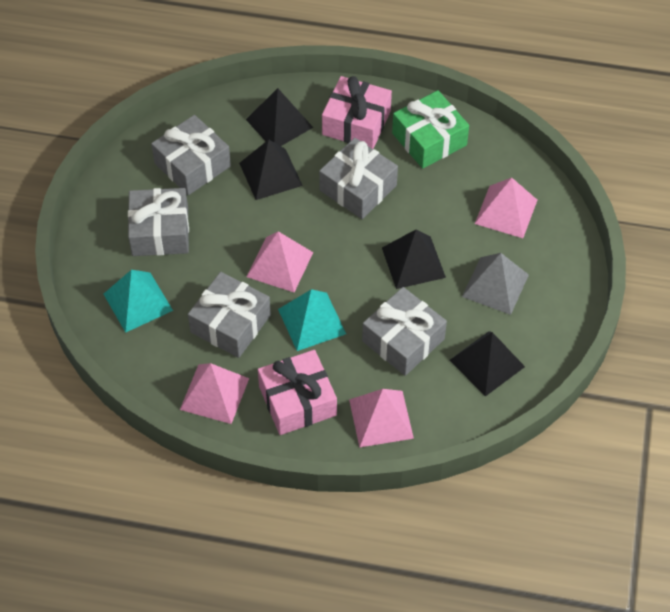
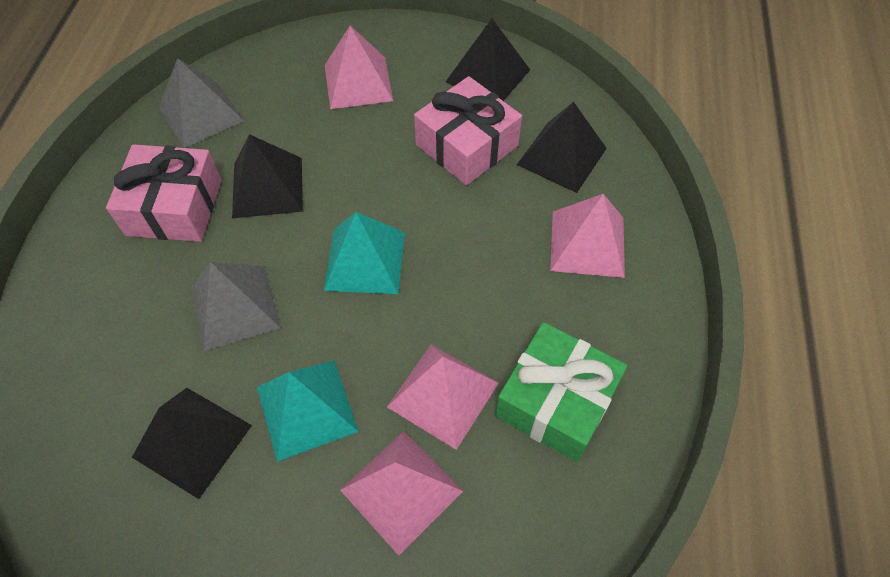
grey gift: 5 -> 0
grey pyramid: 1 -> 2

